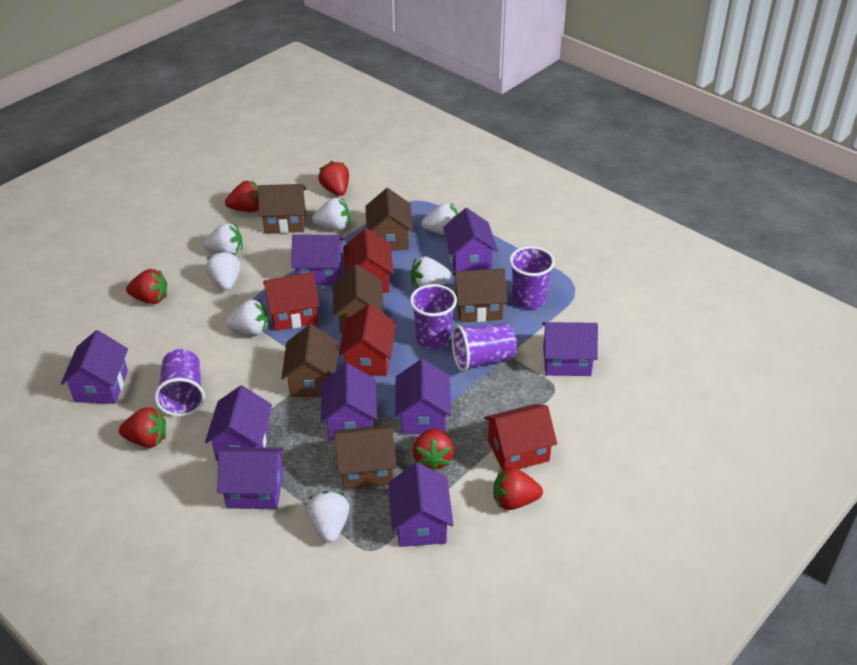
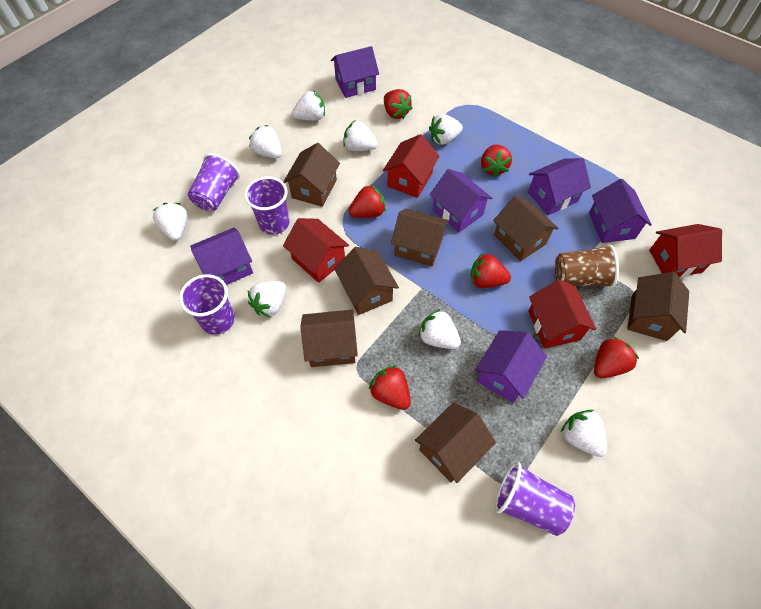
brown cup: 0 -> 1
brown house: 6 -> 7
purple house: 9 -> 6
white strawberry: 7 -> 8

